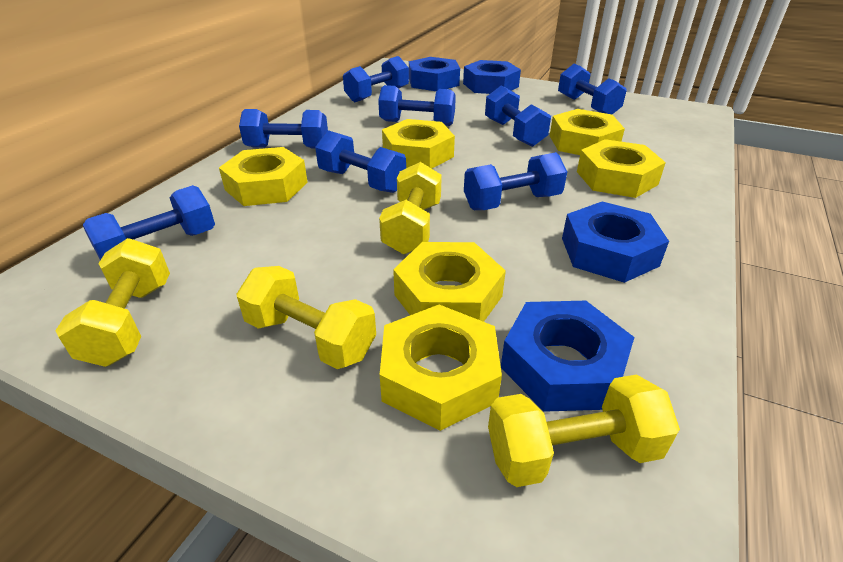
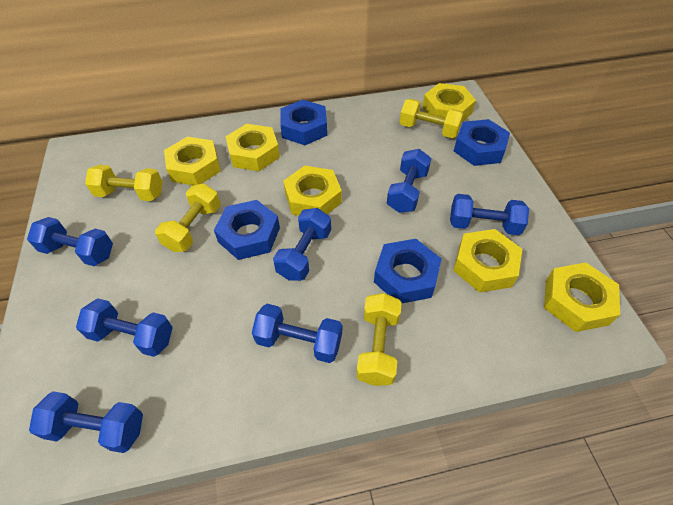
blue dumbbell: 8 -> 7

